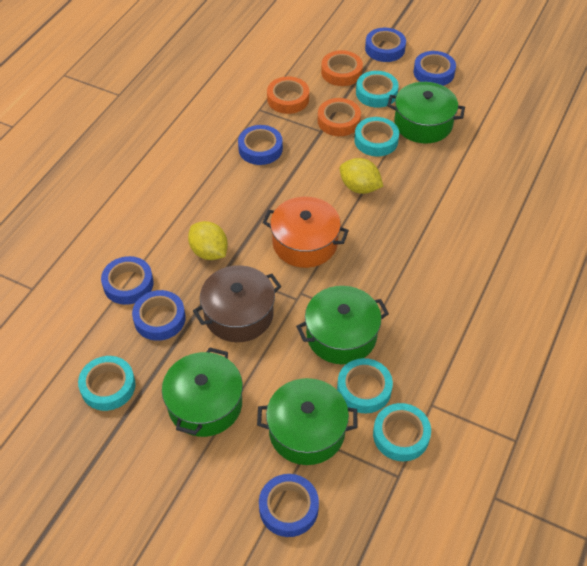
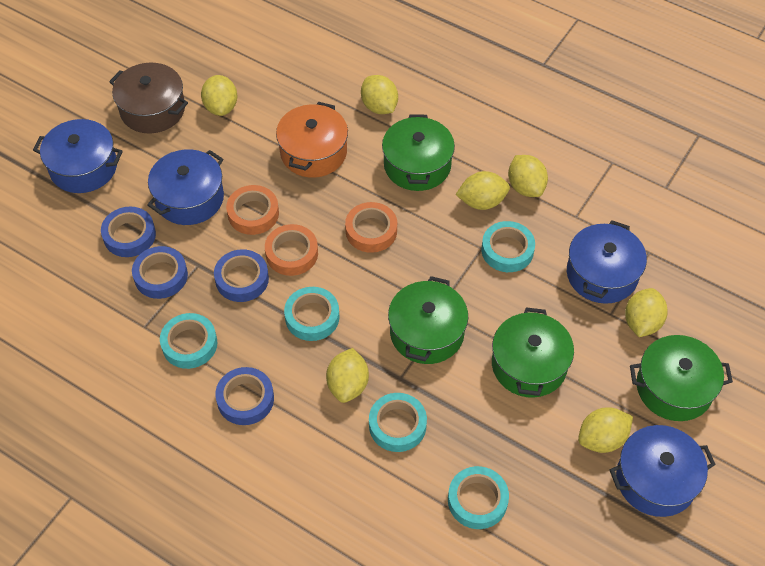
blue pot: 0 -> 4
blue tape: 6 -> 4
yellow lemon: 2 -> 7

